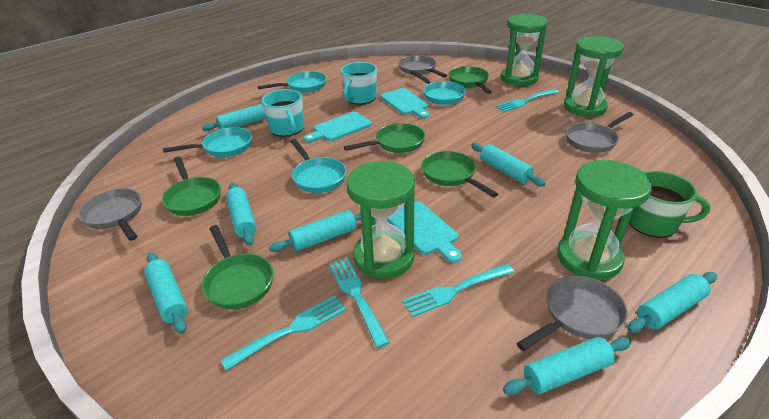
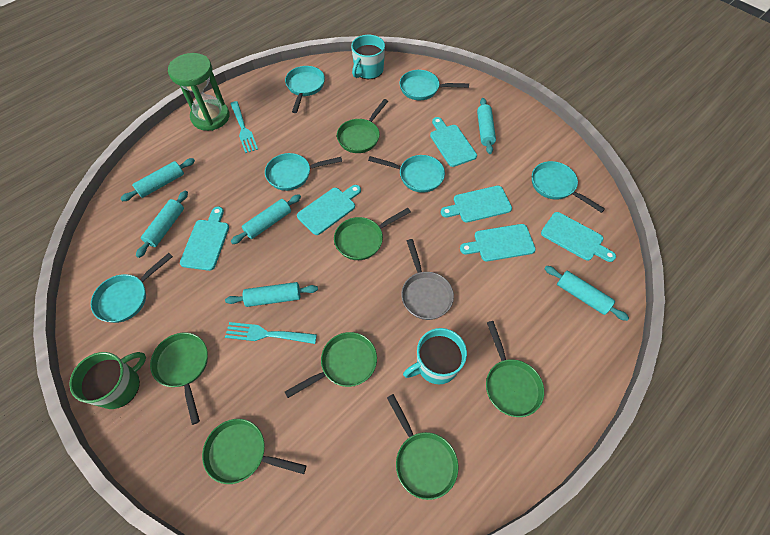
green hourglass: 4 -> 1
green pan: 5 -> 7
grey pan: 4 -> 1
turquoise cutting board: 3 -> 6
turquoise fork: 4 -> 2
turquoise pan: 4 -> 6
turquoise rolling pin: 7 -> 6

